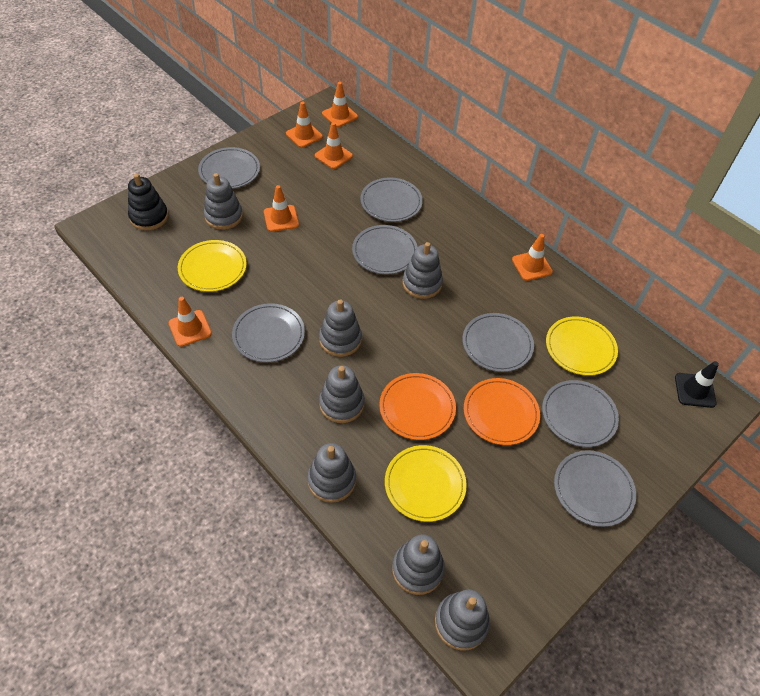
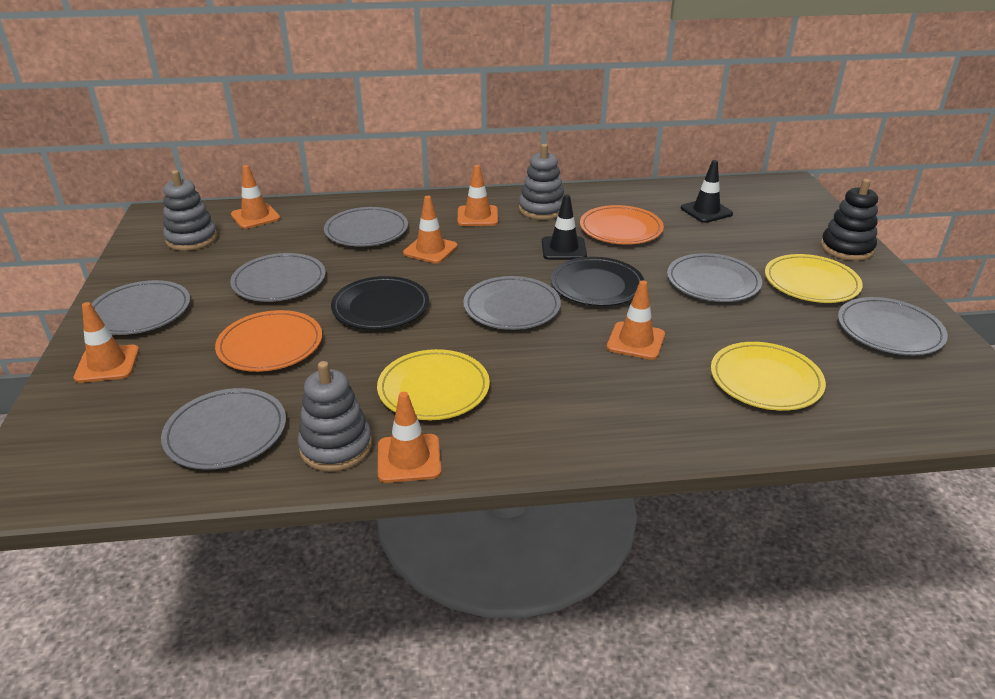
black plate: 0 -> 2
black traffic cone: 1 -> 2
grey stacking toy: 7 -> 3

